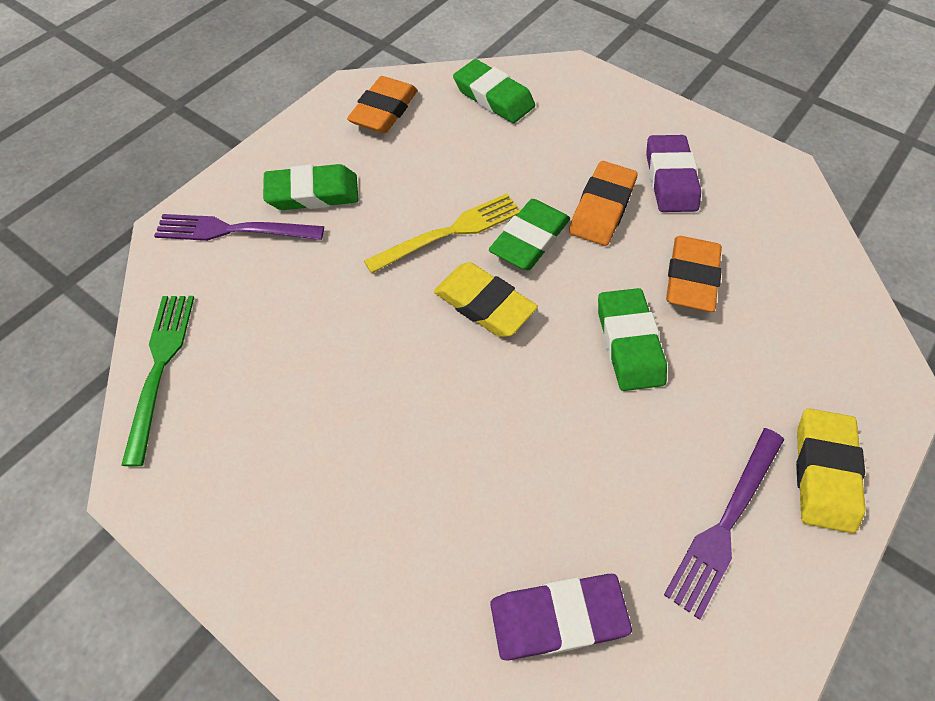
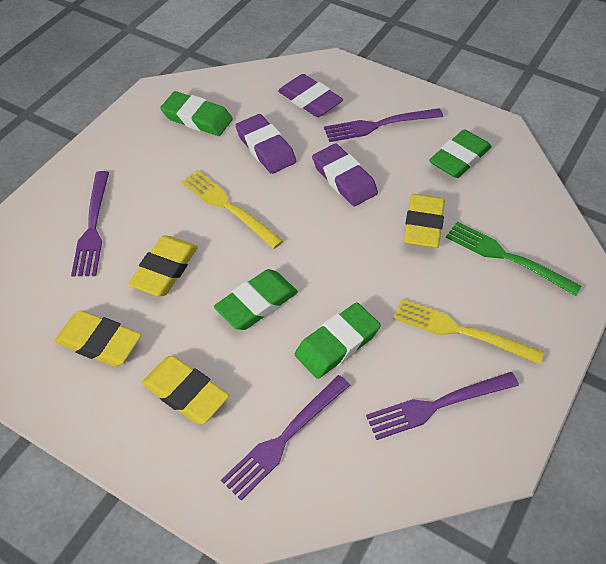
orange eraser: 3 -> 0
purple eraser: 2 -> 3
purple fork: 2 -> 4
yellow eraser: 2 -> 4
yellow fork: 1 -> 2

